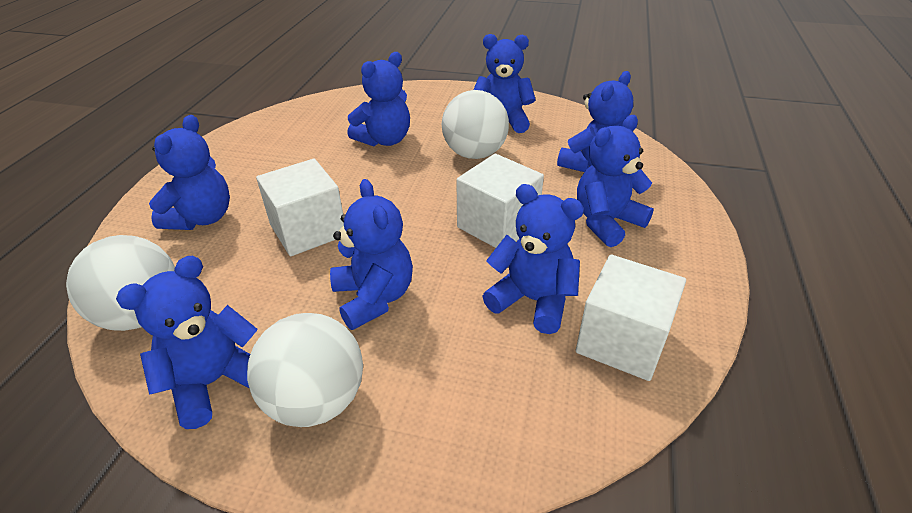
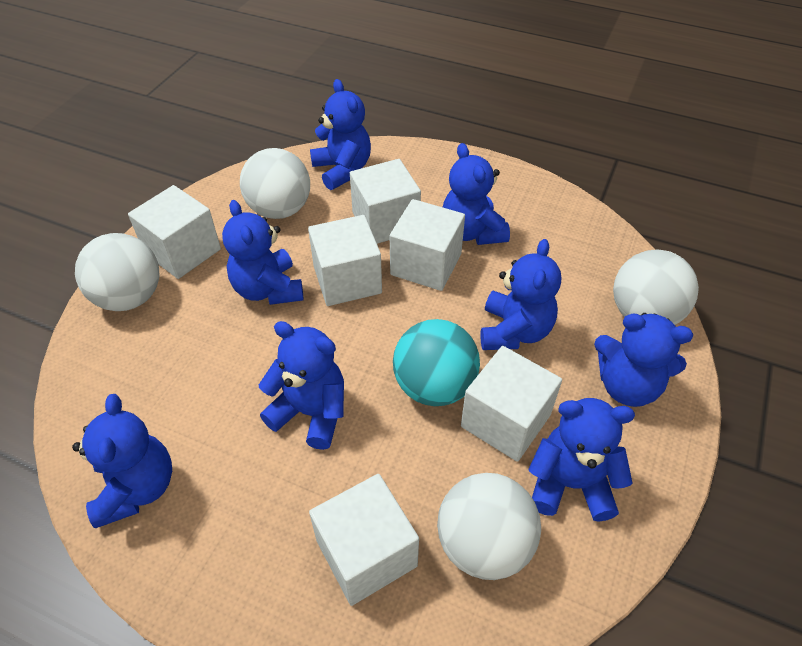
turquoise ball: 0 -> 1
white ball: 3 -> 4
white cube: 3 -> 6

